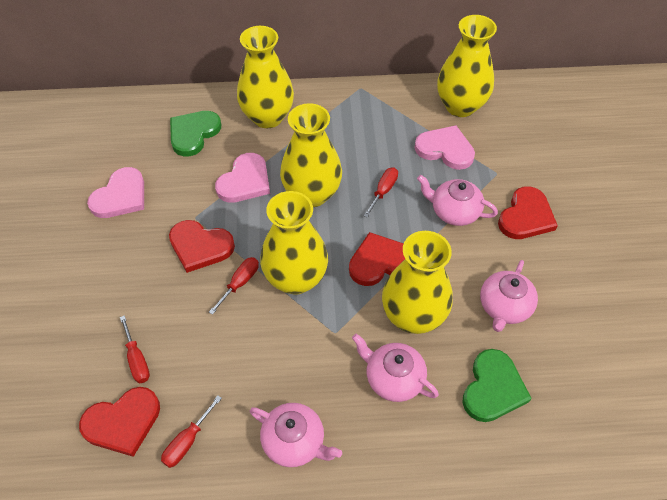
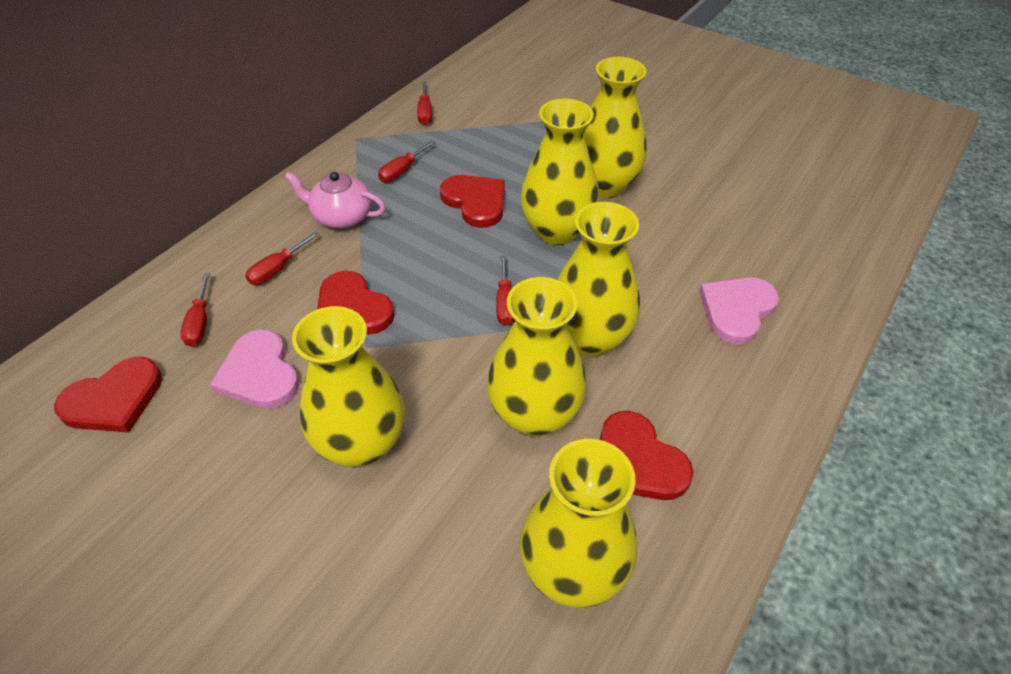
green heart: 2 -> 0
pink heart: 3 -> 2
pink teapot: 4 -> 1
red screwdriver: 4 -> 5
yellow vase: 5 -> 6

